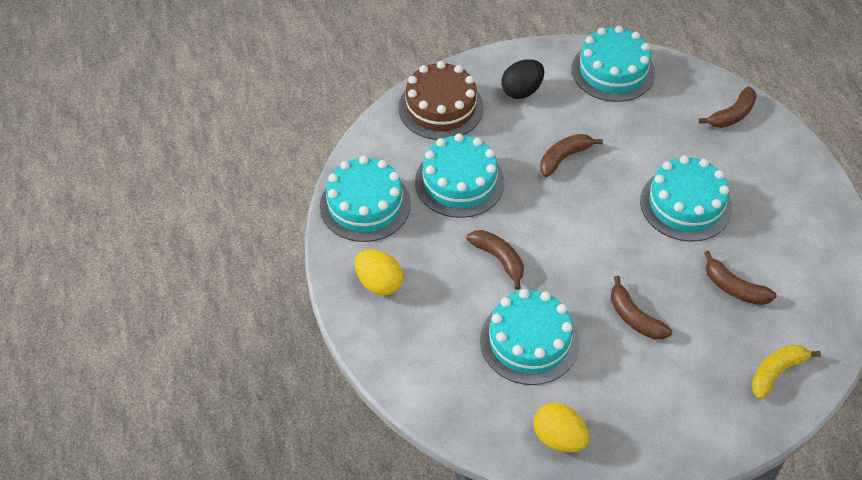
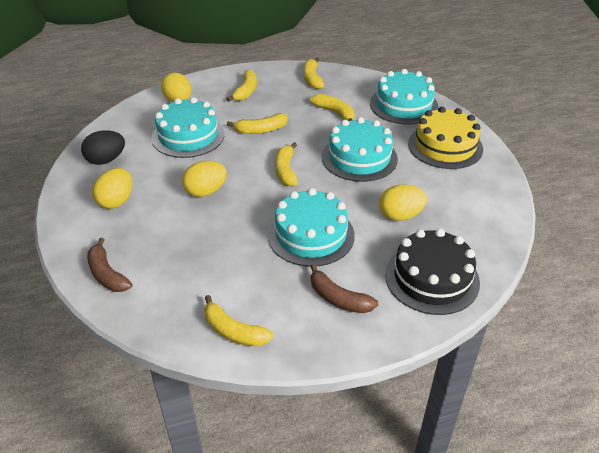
black cake: 0 -> 1
brown banana: 5 -> 2
brown cake: 1 -> 0
turquoise cake: 5 -> 4
yellow banana: 1 -> 6
yellow cake: 0 -> 1
yellow egg: 2 -> 4

